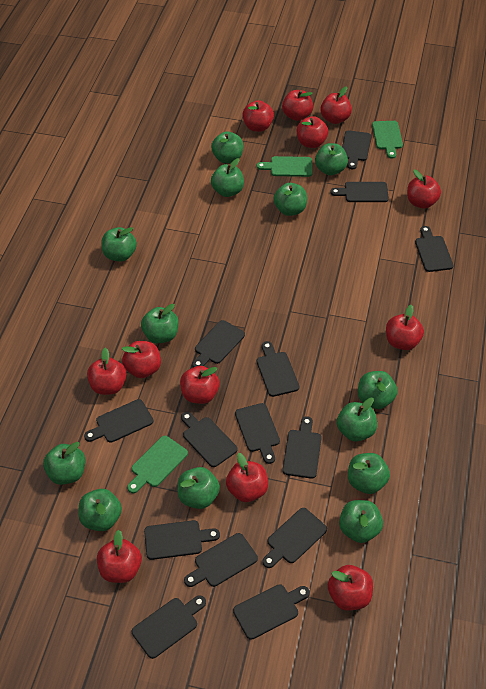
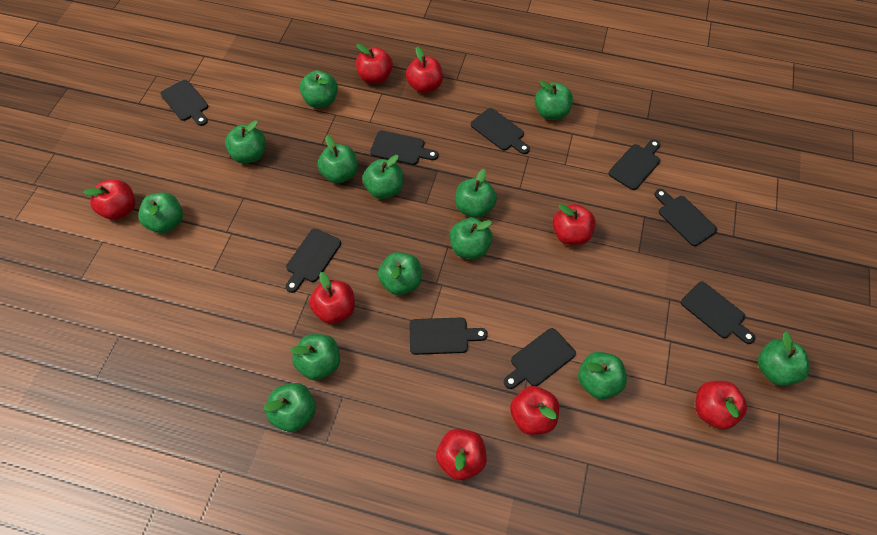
black cutting board: 14 -> 9
green cutting board: 3 -> 0
red apple: 12 -> 8

